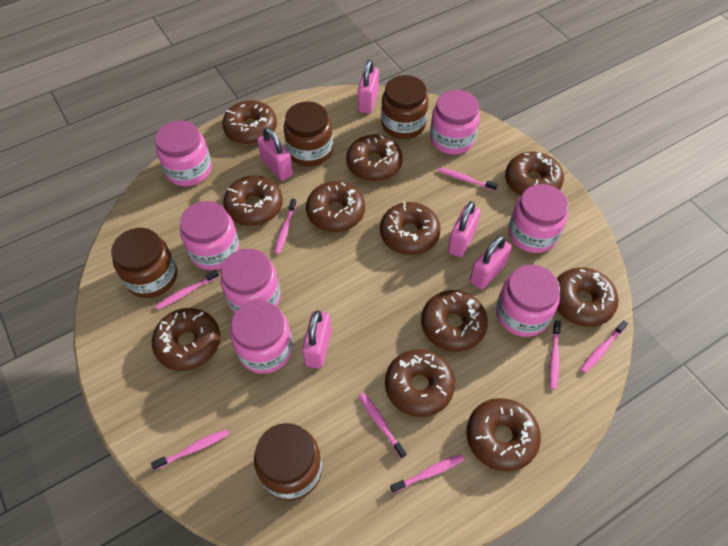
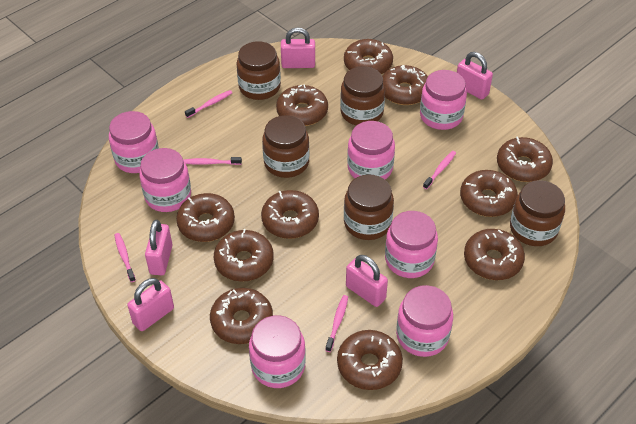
brown jar: 4 -> 5
pink toothbrush: 8 -> 5

